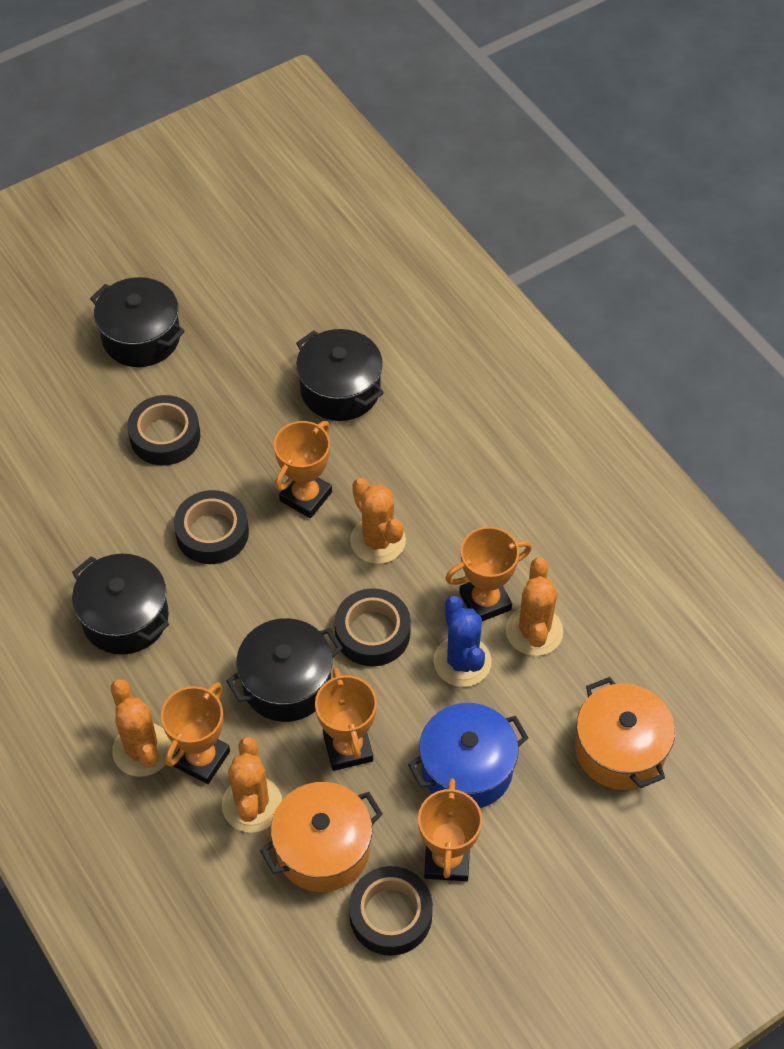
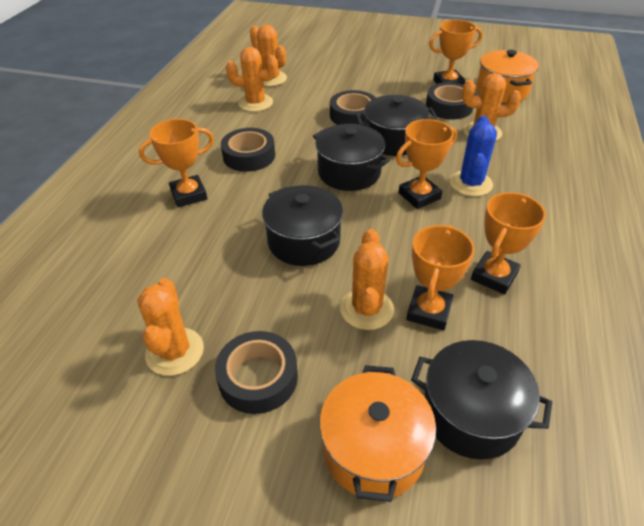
blue pot: 1 -> 0
orange cactus: 4 -> 5

